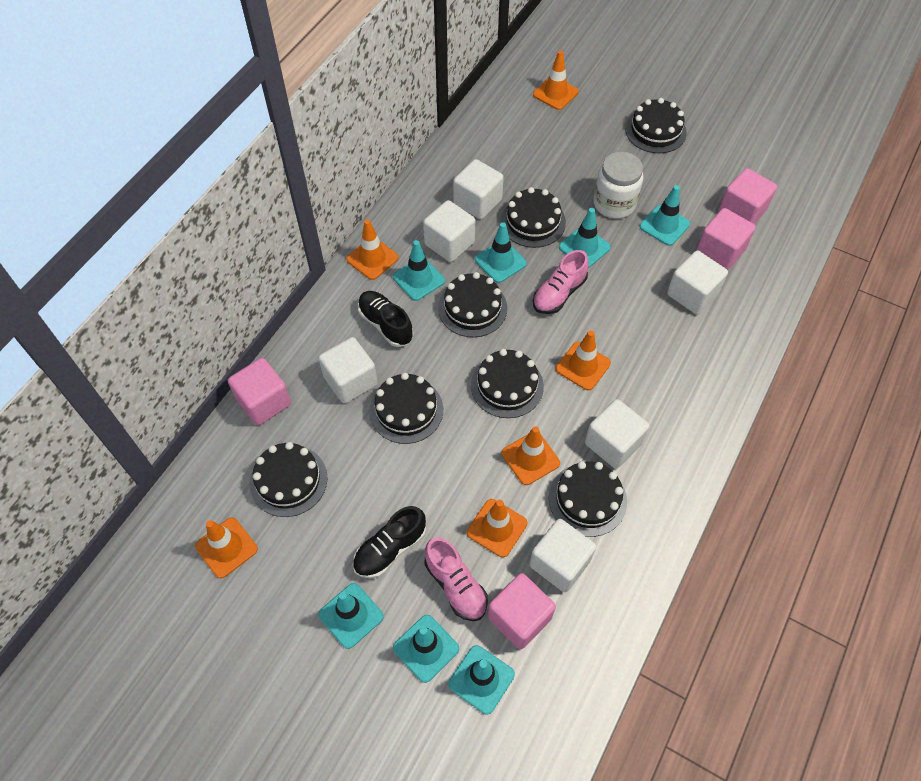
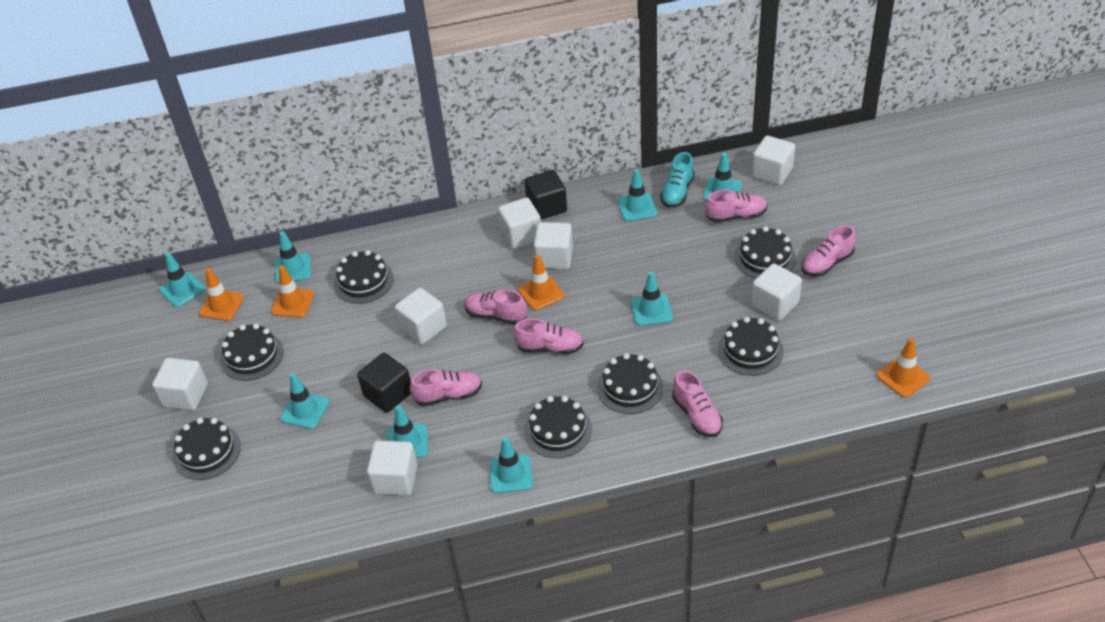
black cube: 0 -> 2
black shoe: 2 -> 0
orange traffic cone: 6 -> 4
pink cube: 4 -> 0
pink shoe: 2 -> 6
turquoise shoe: 0 -> 1
turquoise traffic cone: 7 -> 8
white cube: 6 -> 7
white jar: 1 -> 0

